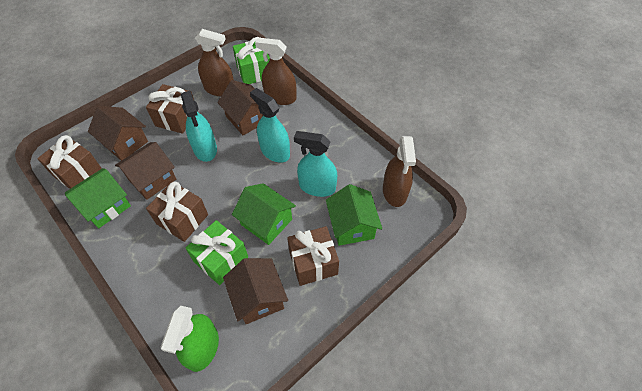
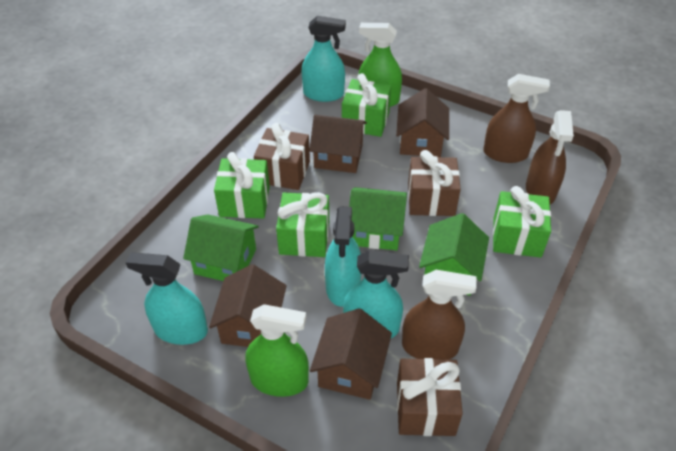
brown gift: 4 -> 3
green gift: 2 -> 4
green spray bottle: 1 -> 2
turquoise spray bottle: 3 -> 4

